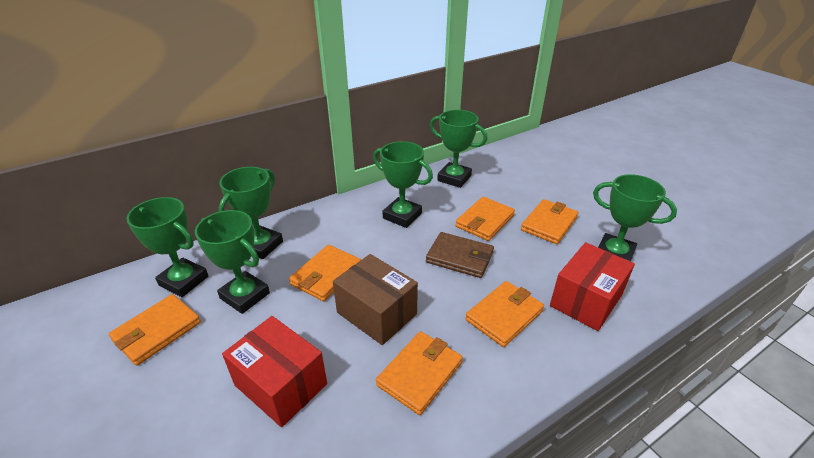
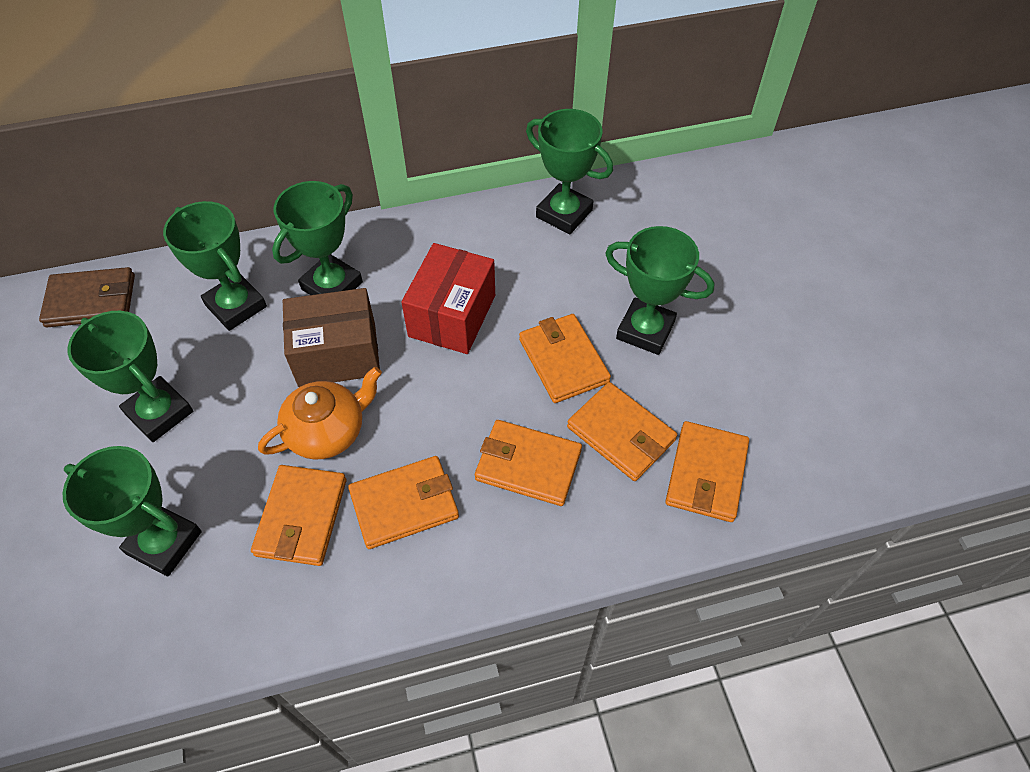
orange teapot: 0 -> 1
red box: 2 -> 1

